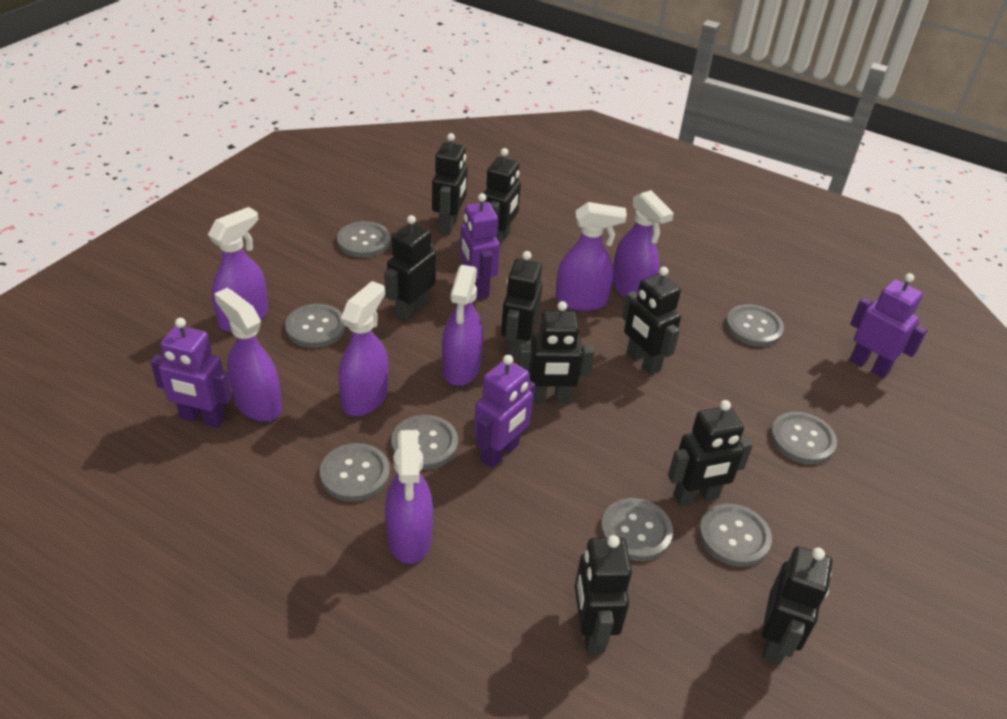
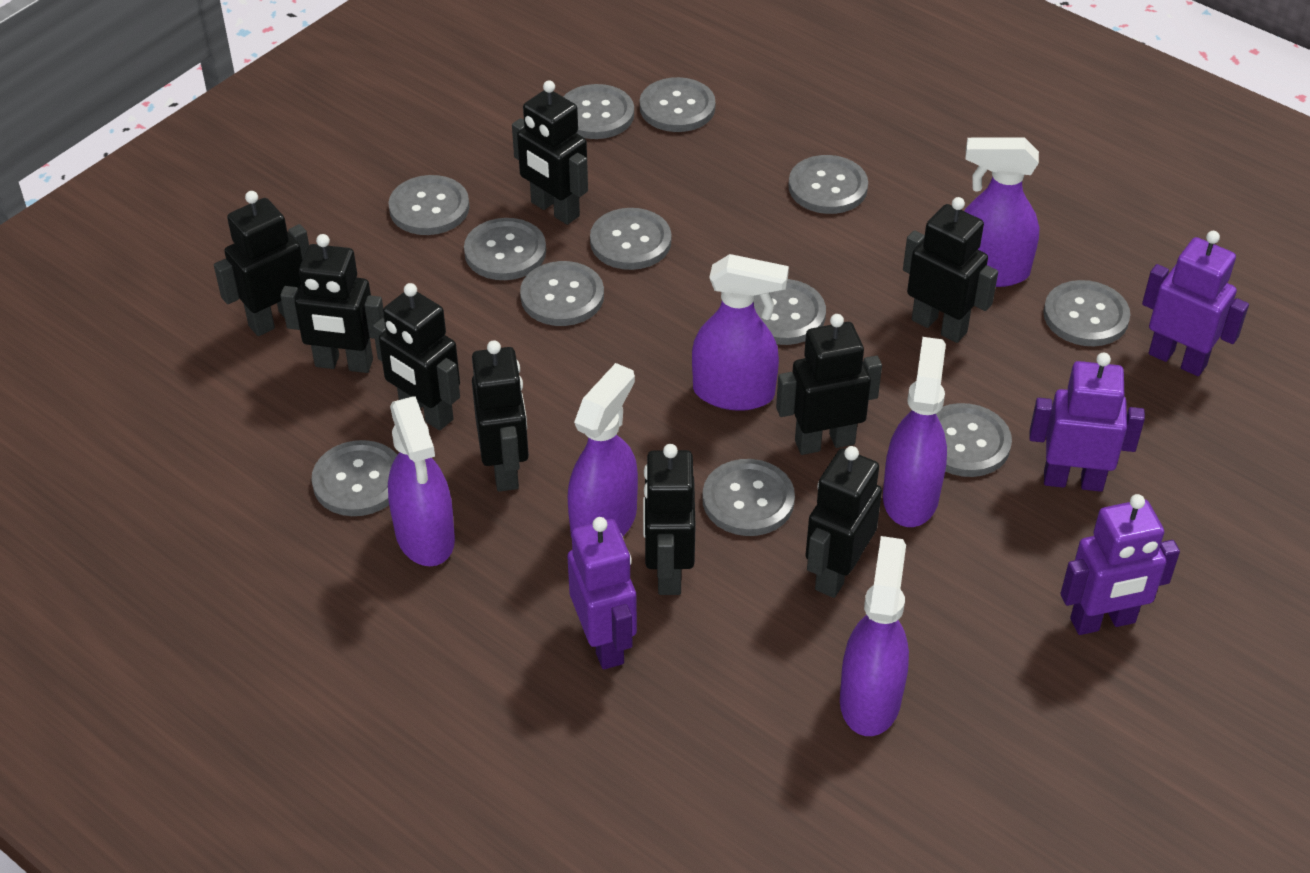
grey button: 8 -> 12
purple spray bottle: 7 -> 6

